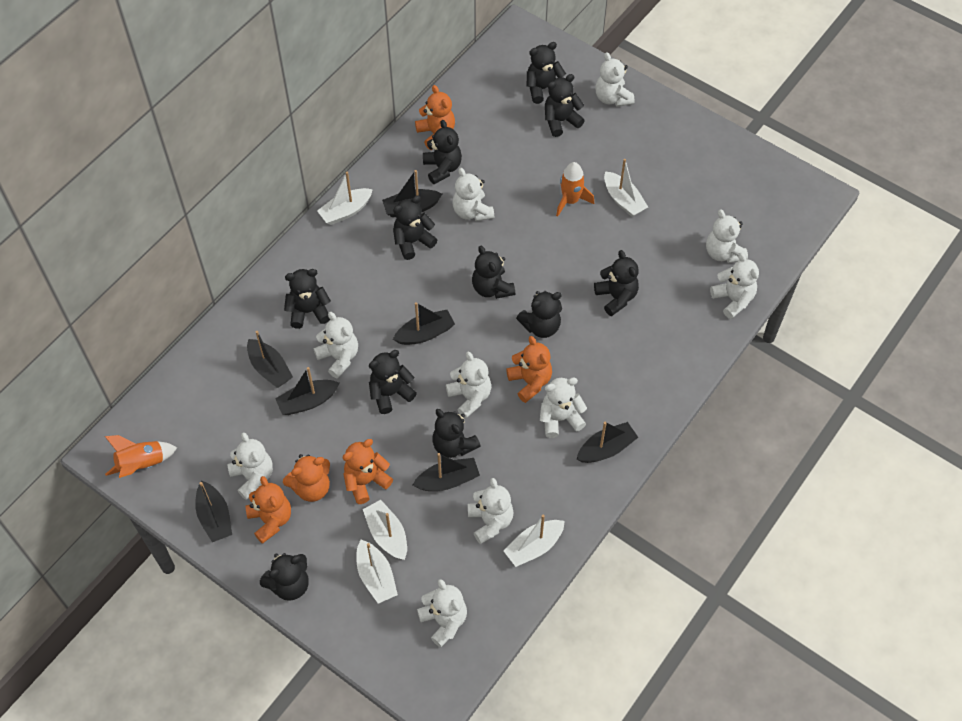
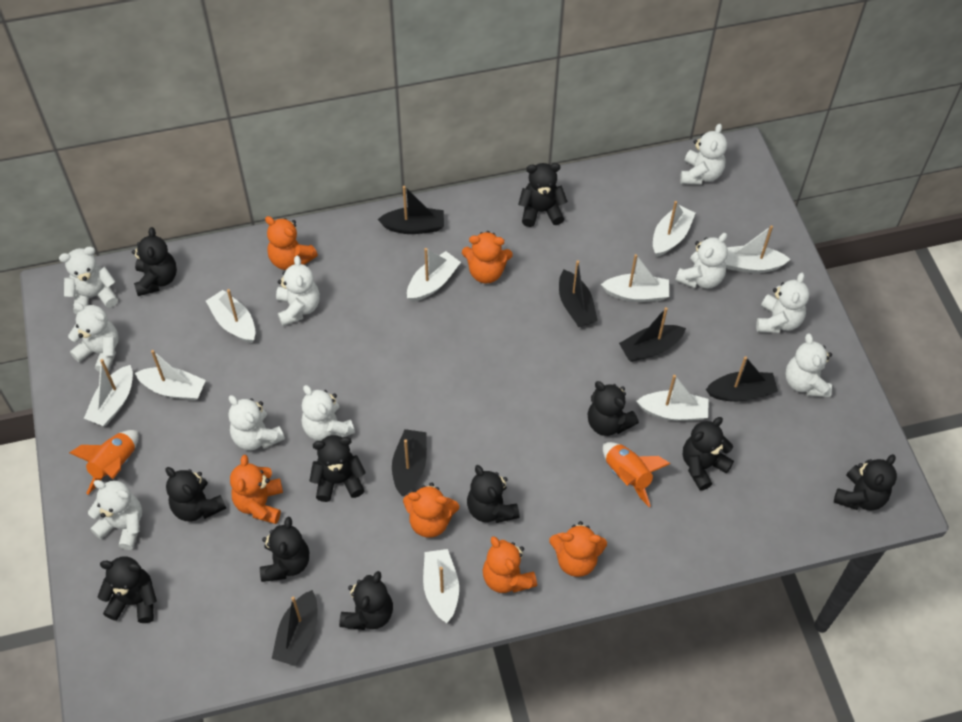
black boat: 7 -> 6
orange teddy bear: 5 -> 6
white boat: 5 -> 9

